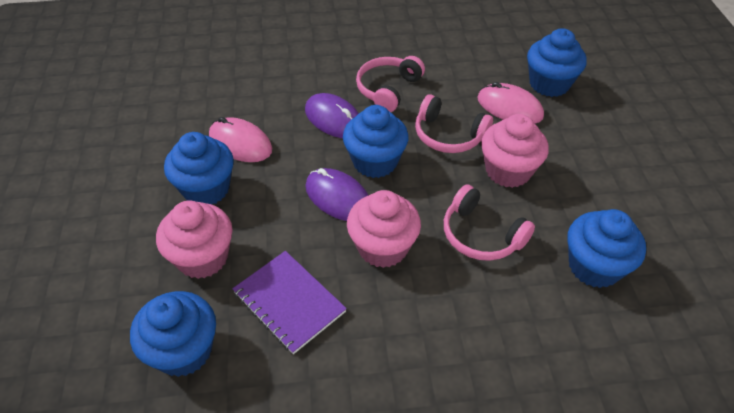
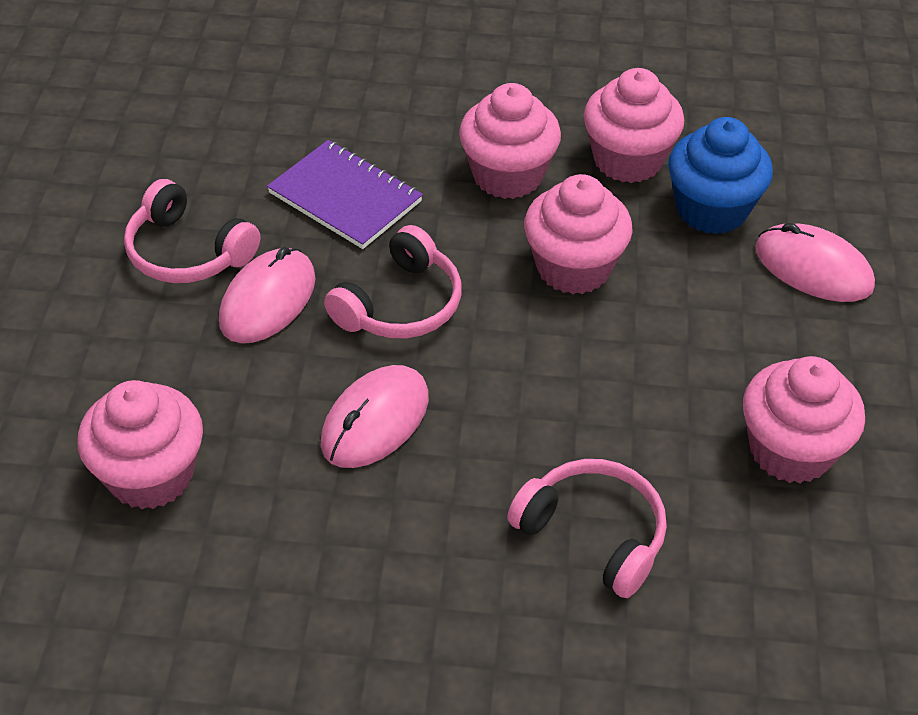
blue cupcake: 5 -> 1
pink cupcake: 3 -> 5
pink mouse: 2 -> 3
purple mouse: 2 -> 0

